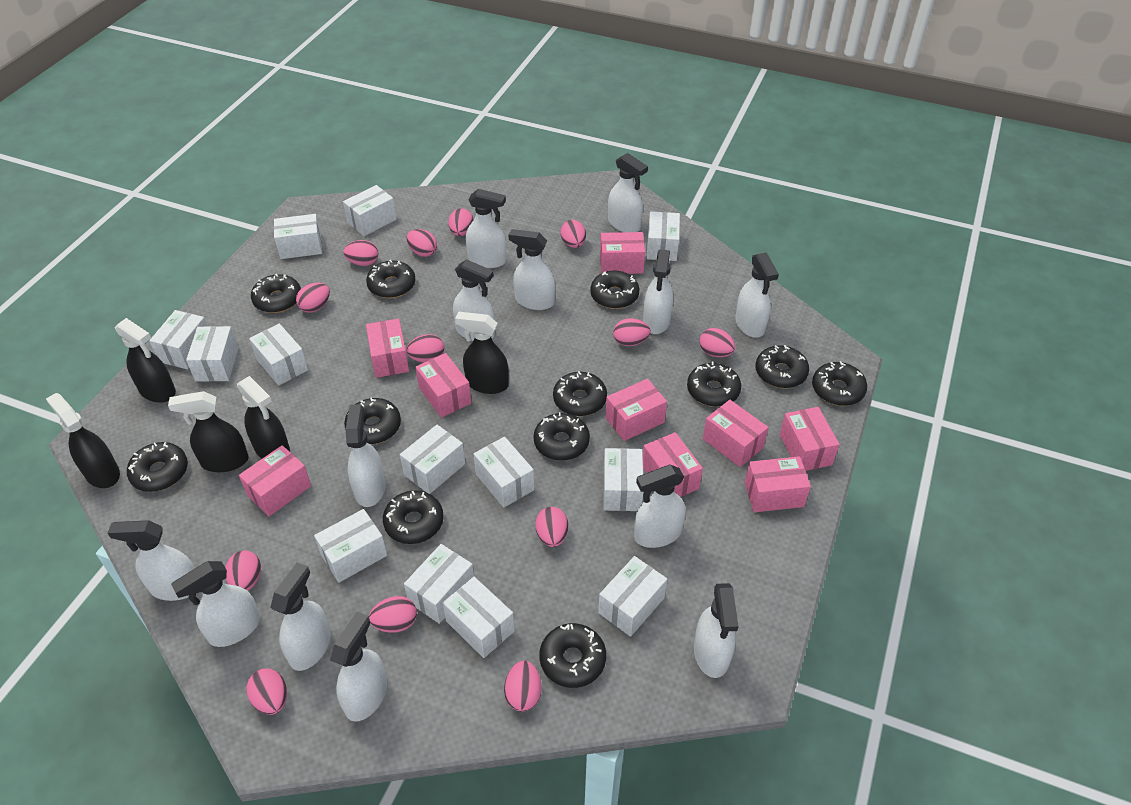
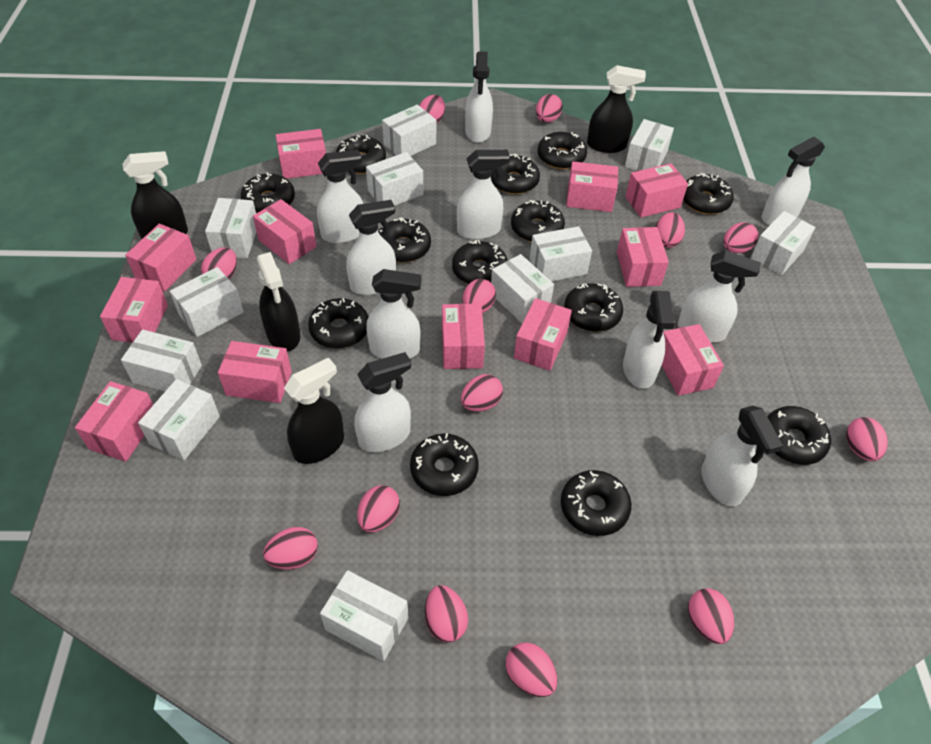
black donut: 12 -> 13
black spray bottle: 5 -> 4
pink box: 9 -> 12
white box: 13 -> 11
white spray bottle: 13 -> 10

